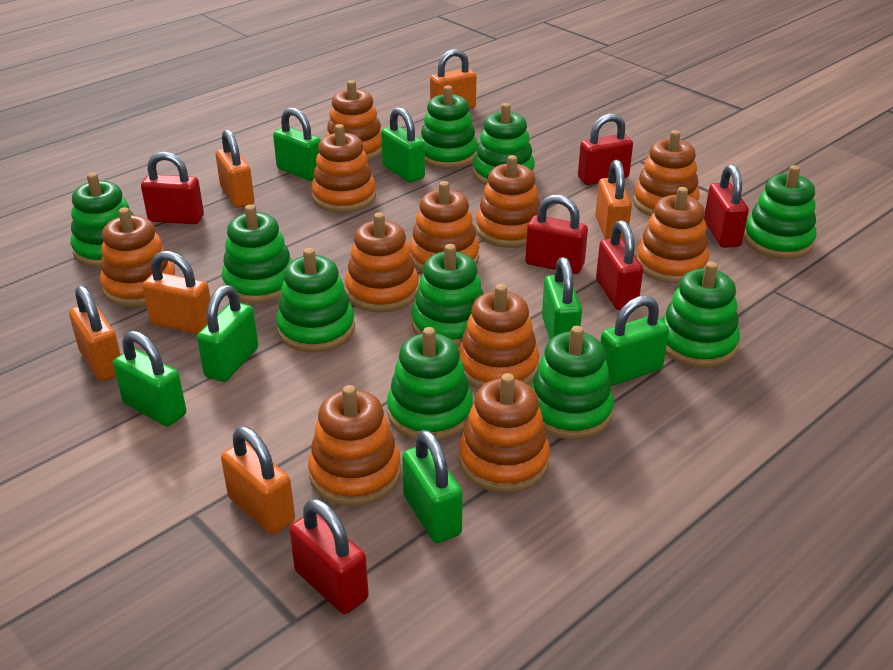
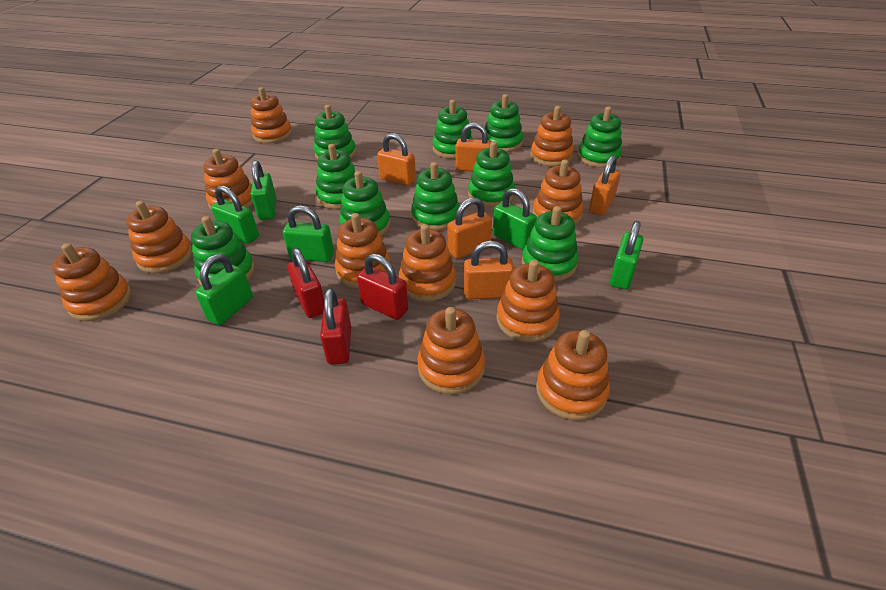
green padlock: 7 -> 6
orange padlock: 6 -> 5
red padlock: 6 -> 3

